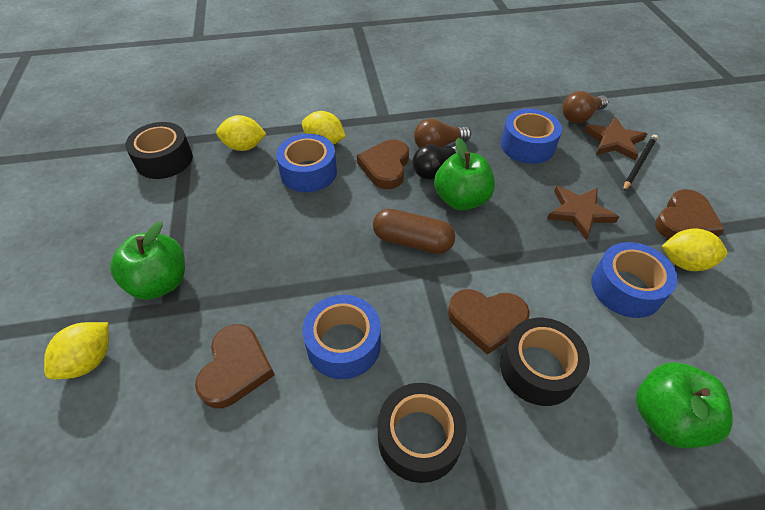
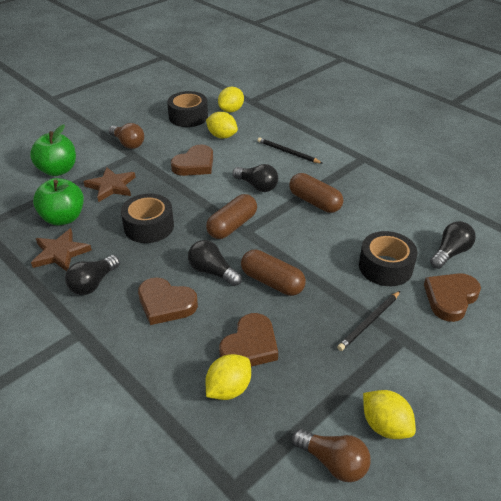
black light bulb: 1 -> 4
black pencil: 1 -> 2
blue tape: 4 -> 0
brown capsule: 1 -> 3
green apple: 3 -> 2

